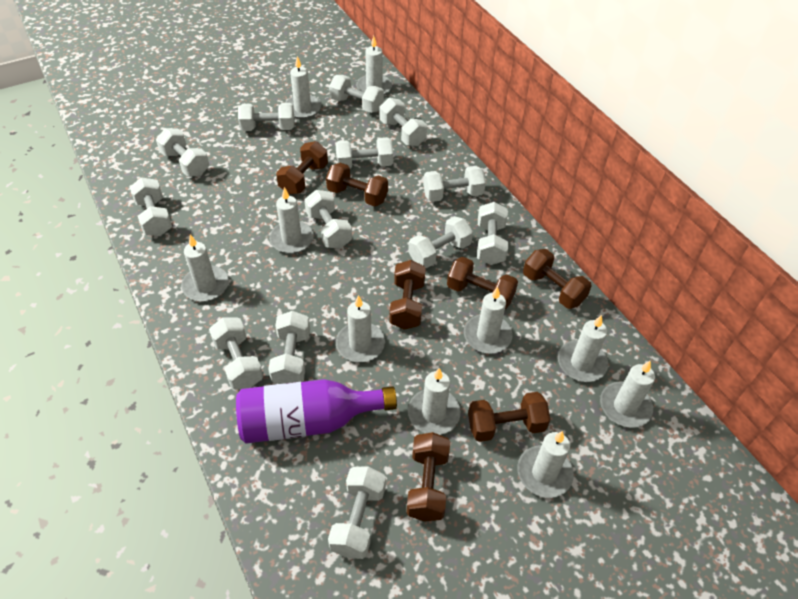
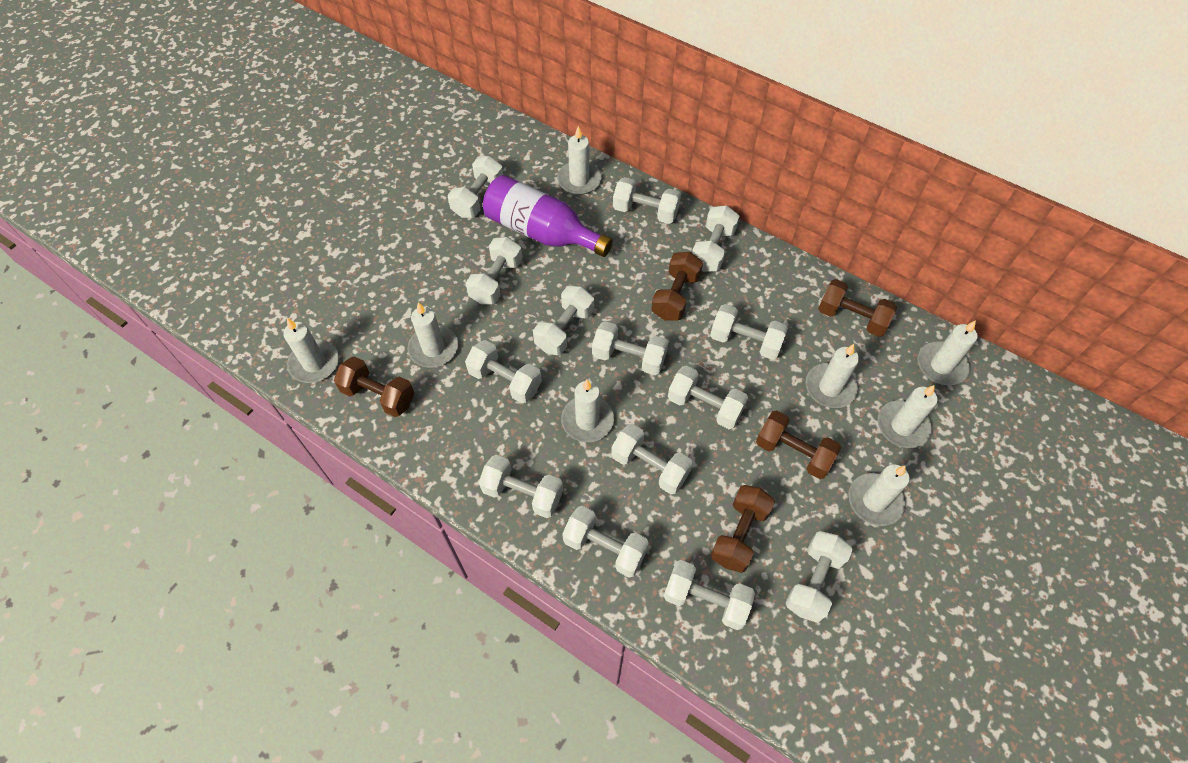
brown dumbbell: 7 -> 5
white candle: 10 -> 8
white dumbbell: 13 -> 14

